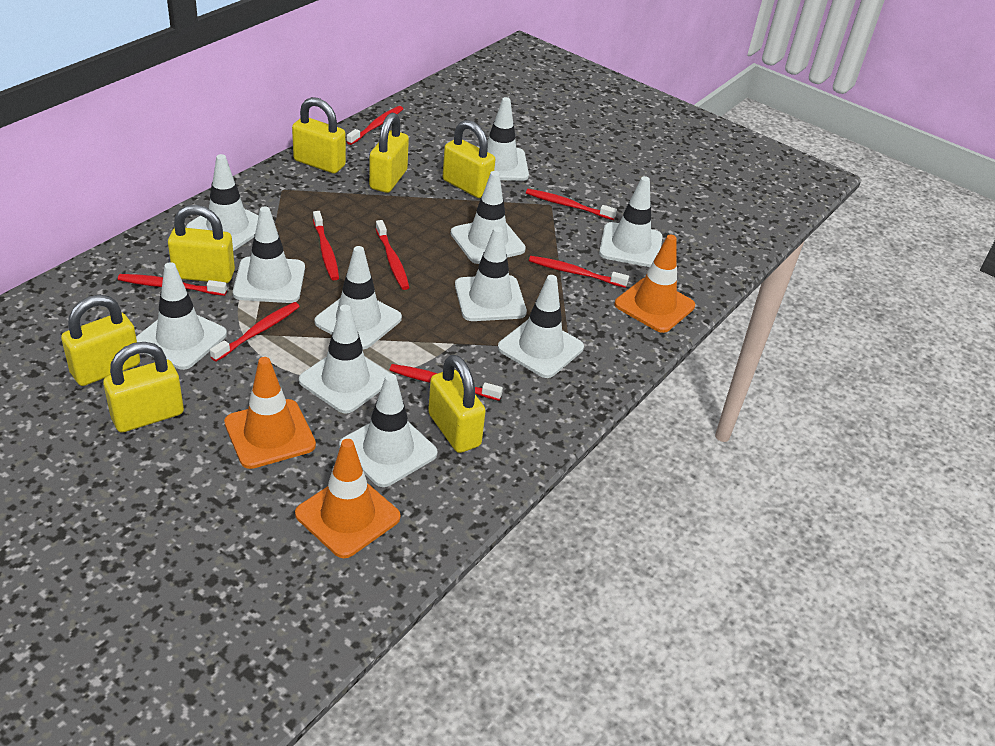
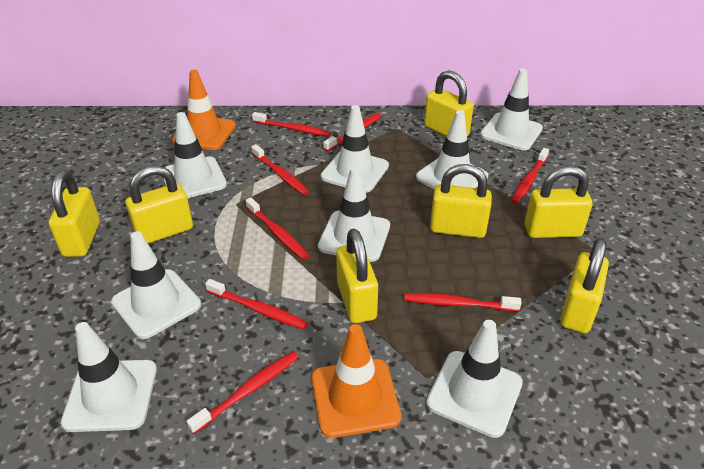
orange traffic cone: 3 -> 2
white traffic cone: 11 -> 8

